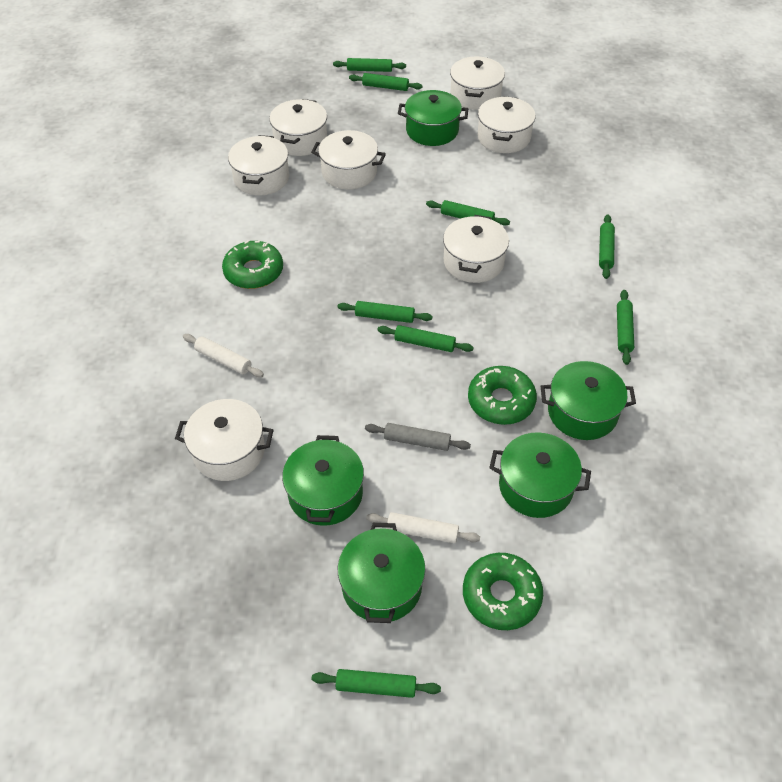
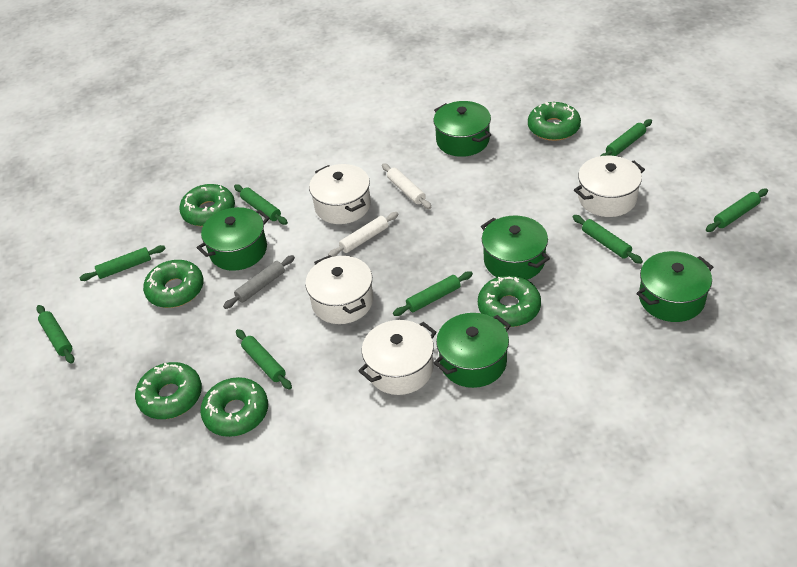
green donut: 3 -> 6
white pot: 7 -> 4

